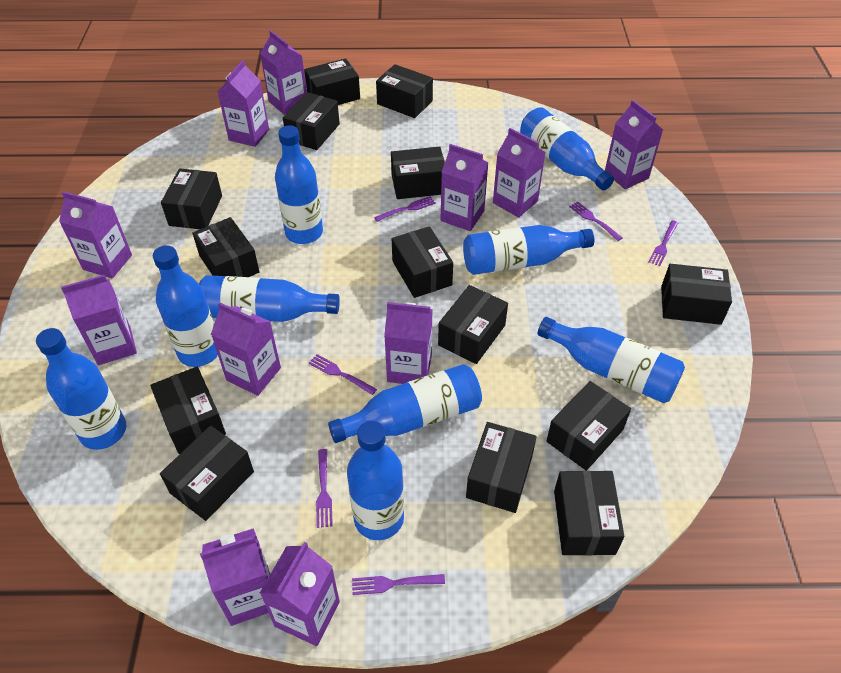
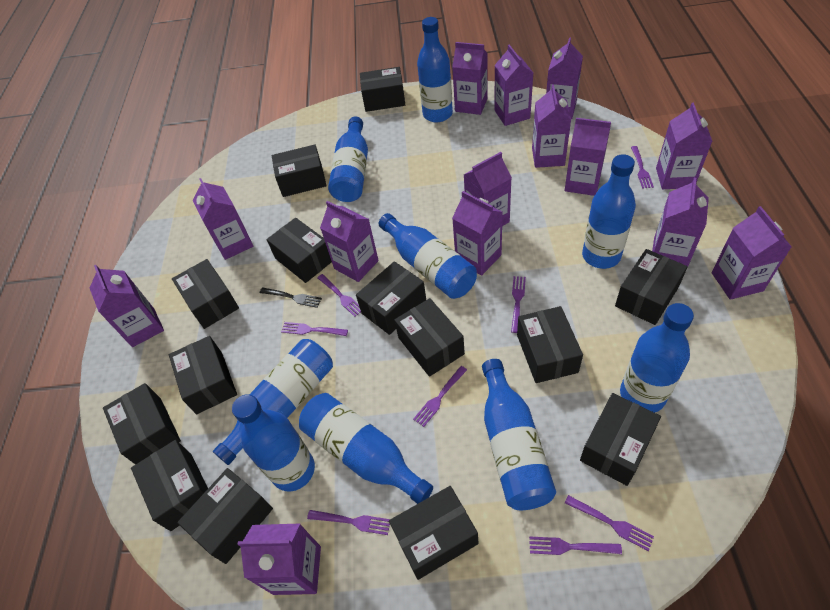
black fork: 0 -> 1
purple carton: 11 -> 14
purple fork: 6 -> 8

